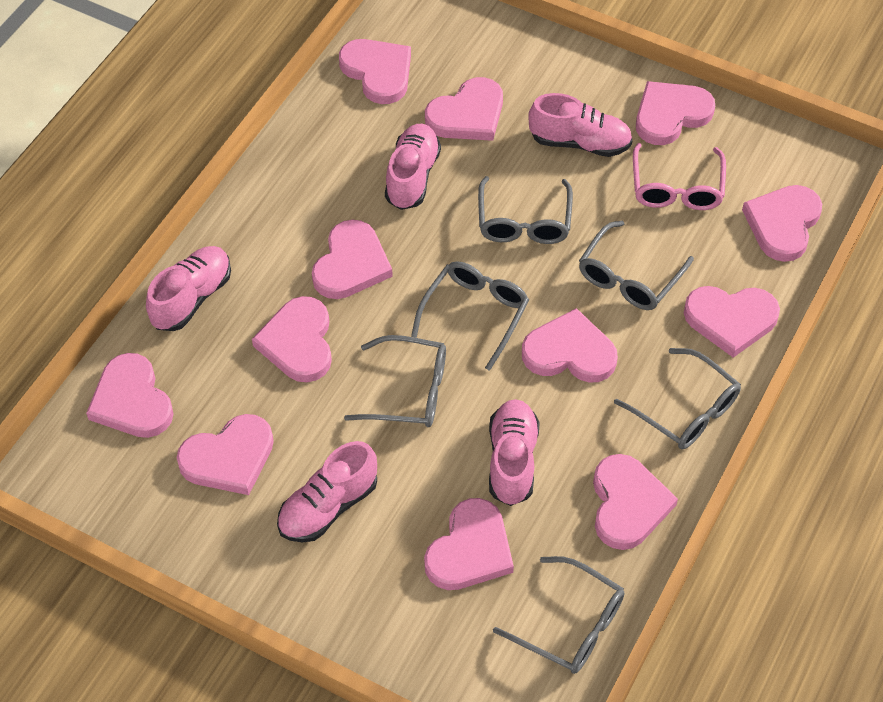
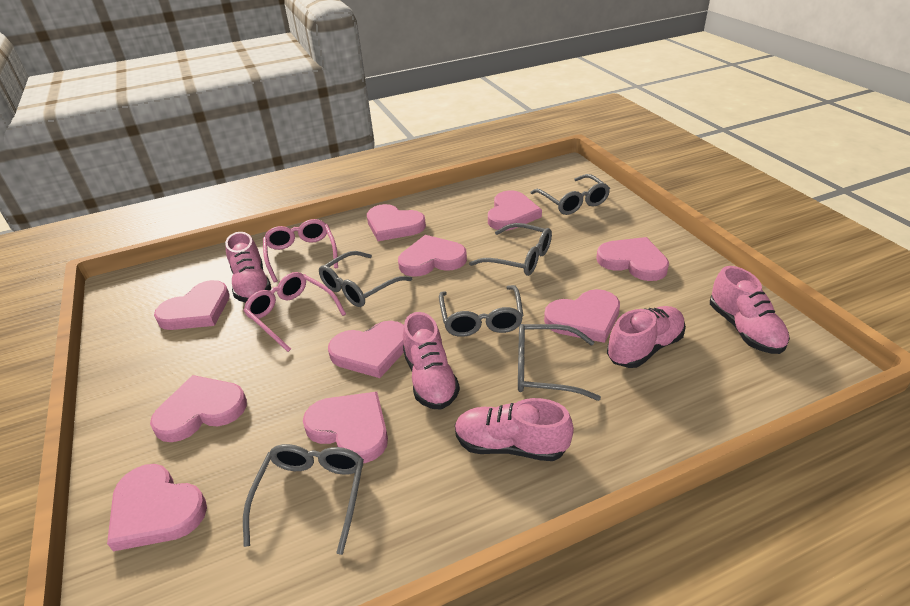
pink glasses: 1 -> 2
pink heart: 12 -> 10

